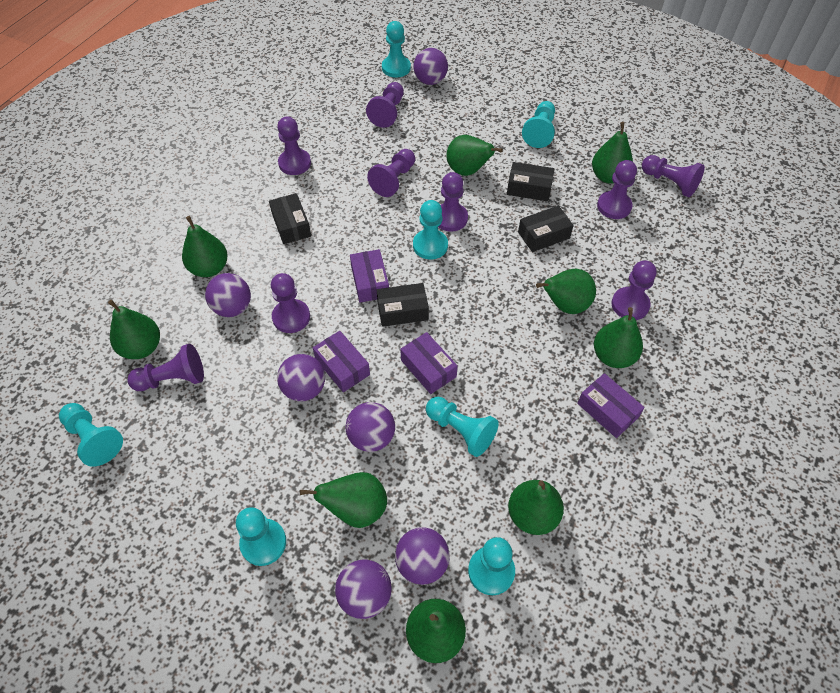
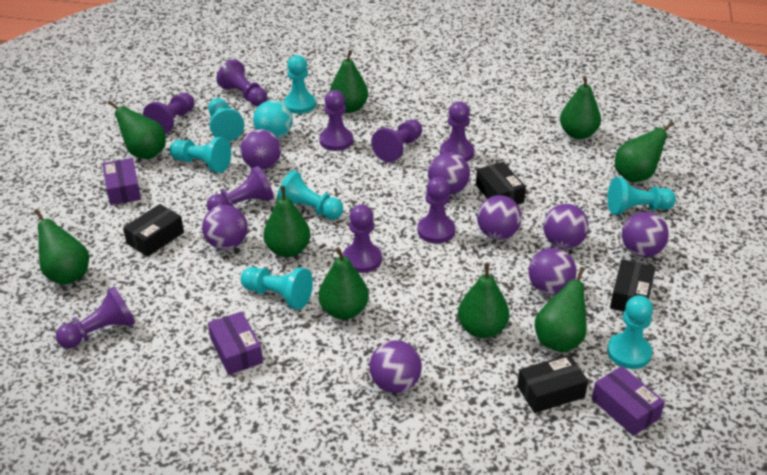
purple ball: 6 -> 8
purple box: 4 -> 3
turquoise ball: 0 -> 1

